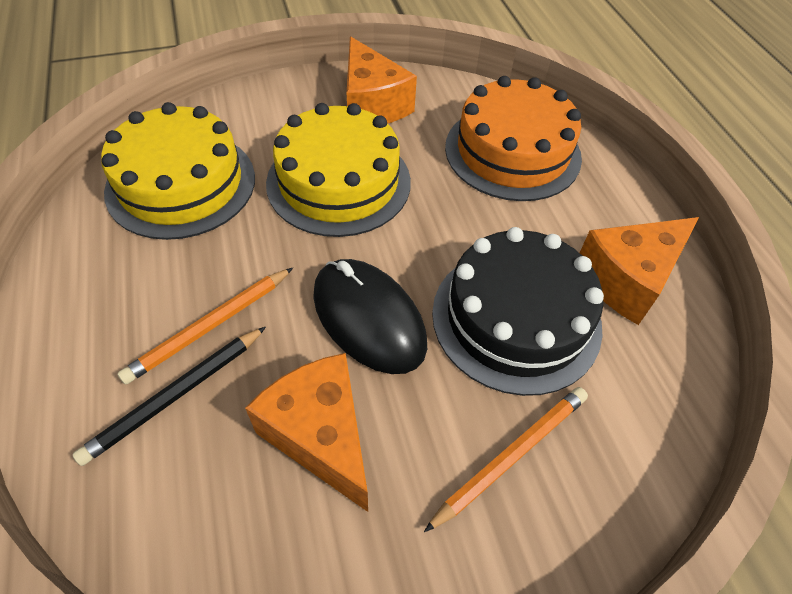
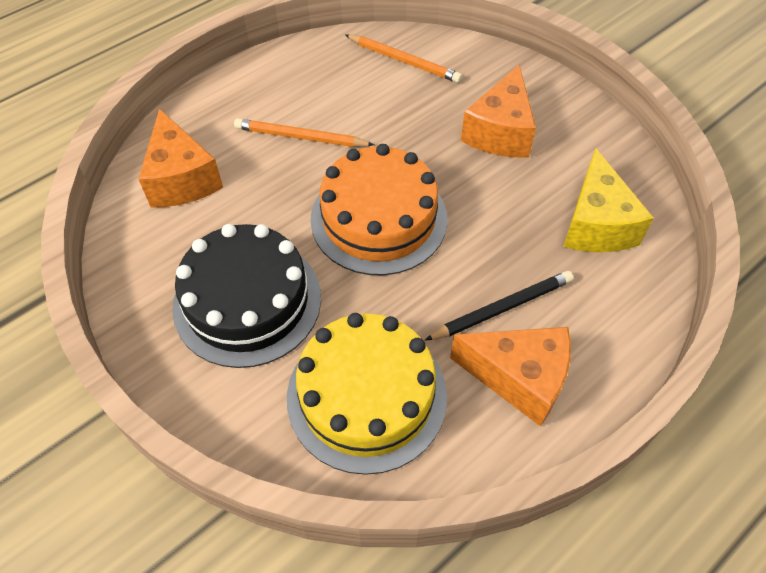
black mouse: 1 -> 0
yellow cake: 2 -> 1
yellow cheese: 0 -> 1

